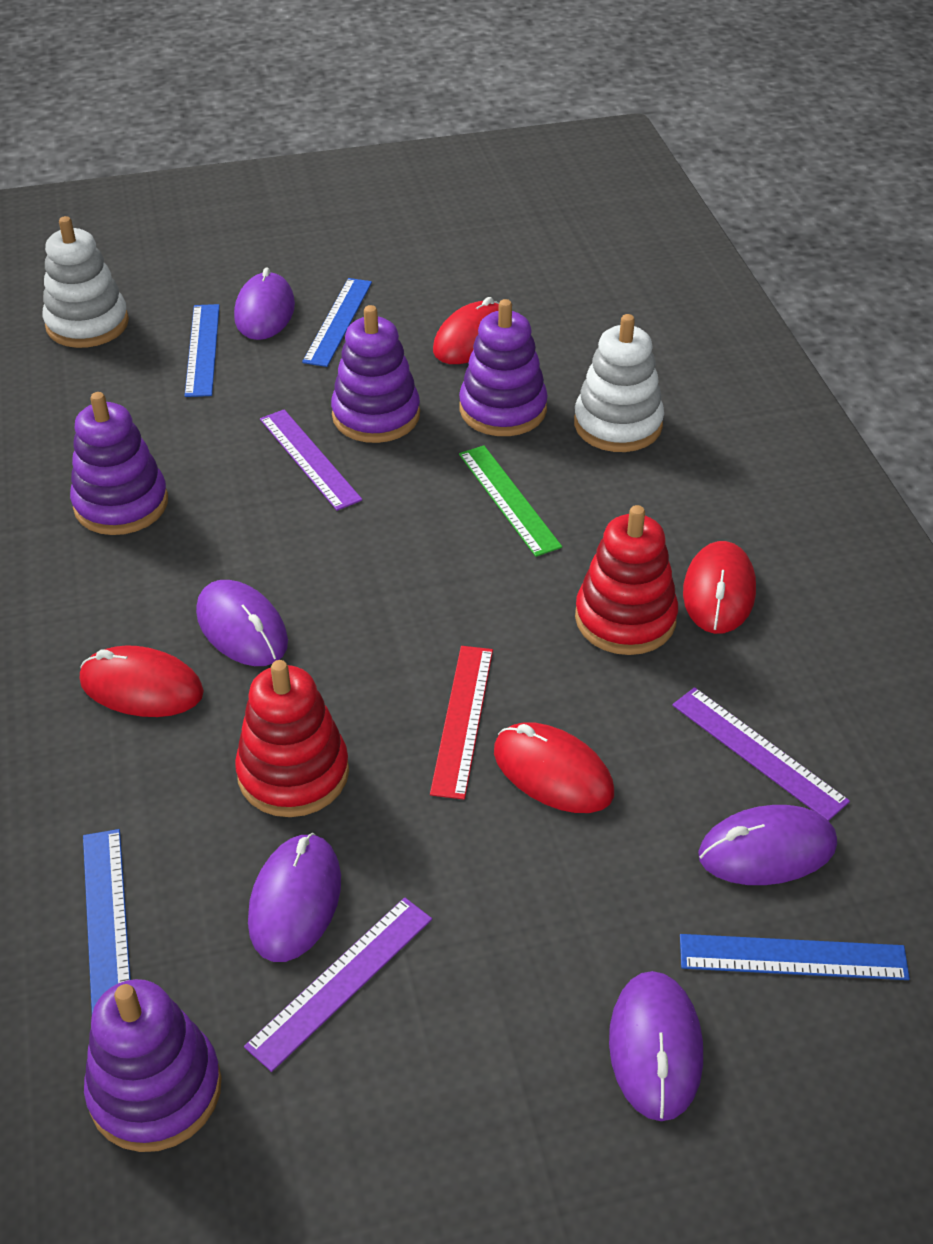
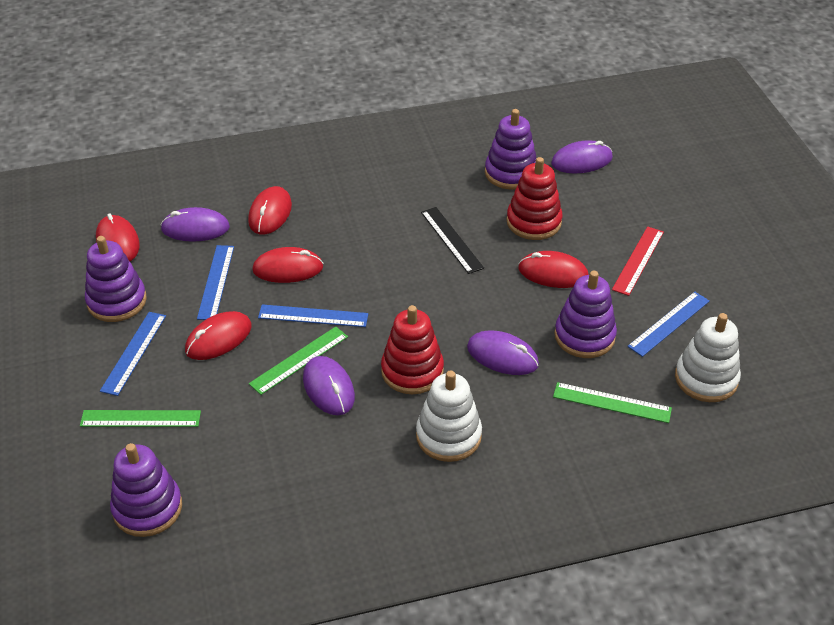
black ruler: 0 -> 1
green ruler: 1 -> 3
purple mouse: 5 -> 4
purple ruler: 3 -> 0
red mouse: 4 -> 5

